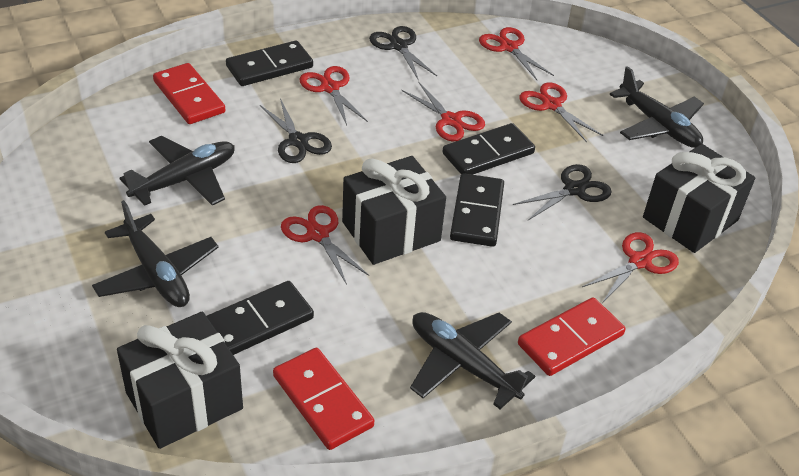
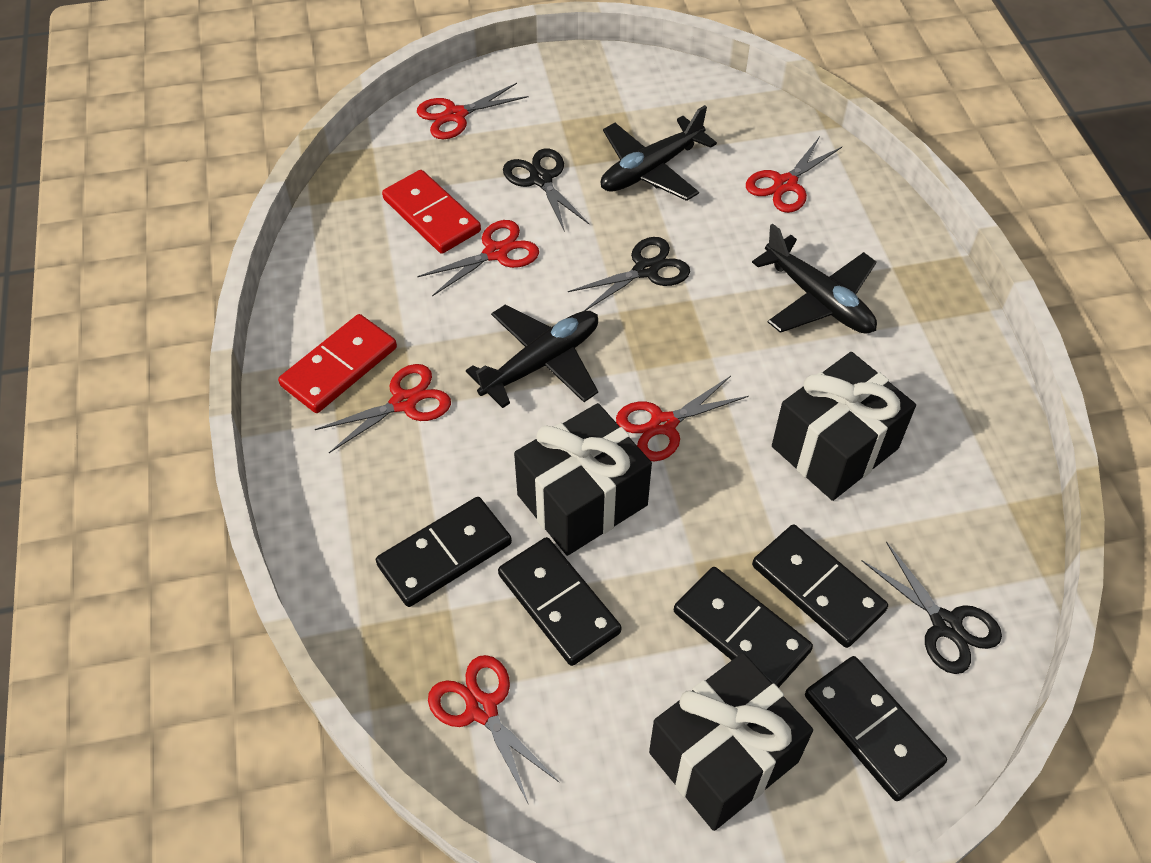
black domino: 4 -> 5
black plane: 4 -> 3
red domino: 3 -> 2

